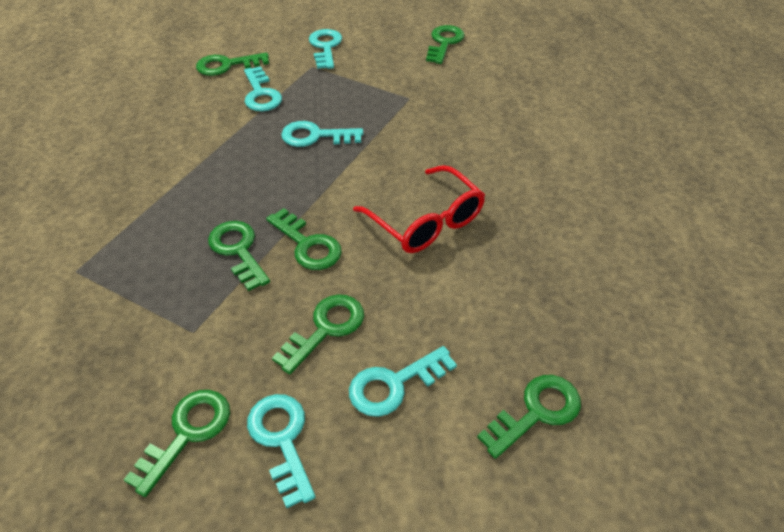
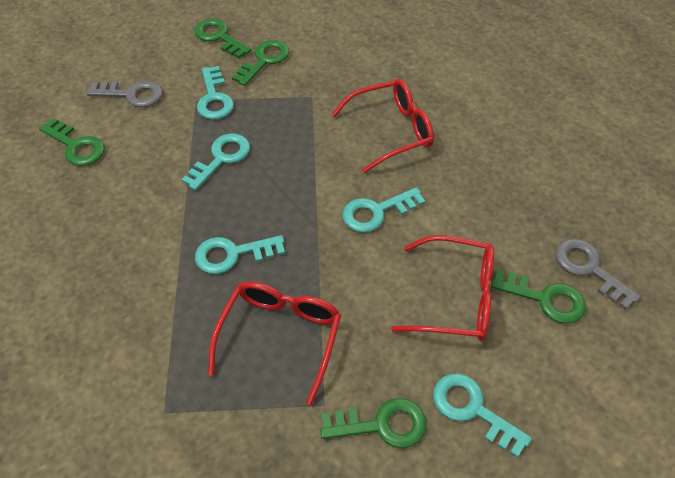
green key: 7 -> 5
grey key: 0 -> 2
red glasses: 1 -> 3

